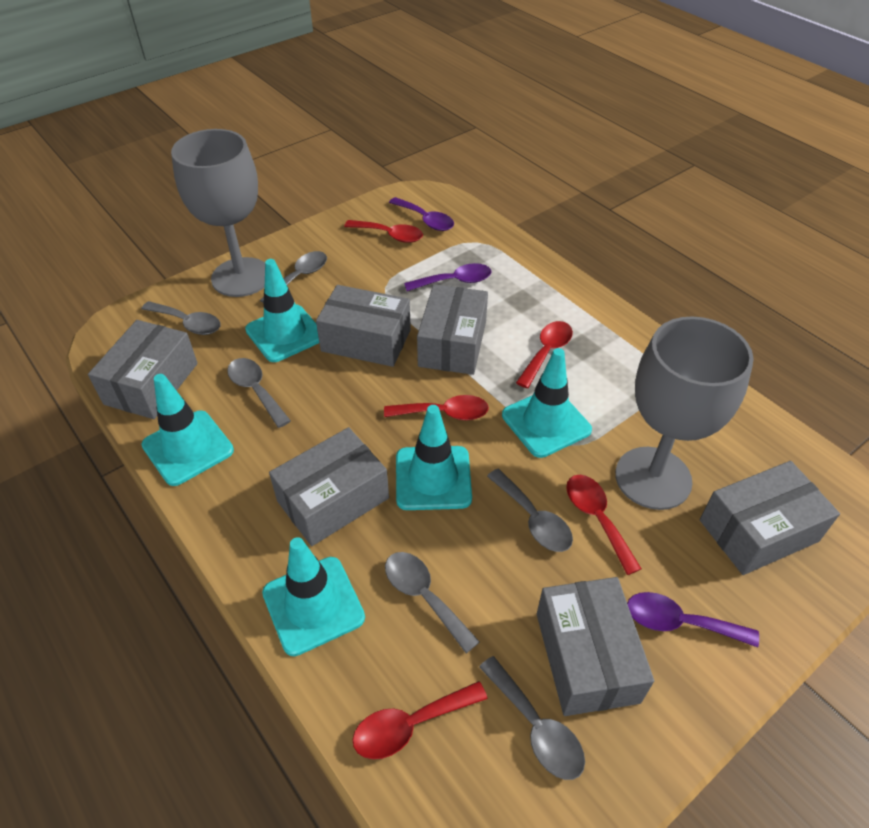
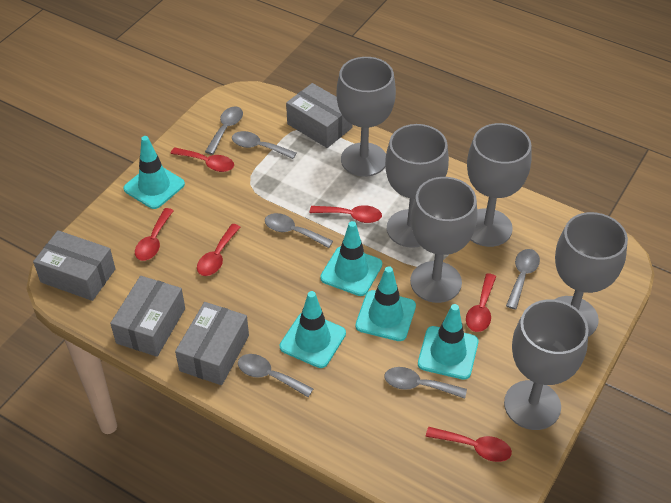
grey box: 6 -> 4
grey goblet: 2 -> 6
purple spoon: 3 -> 0
red spoon: 5 -> 6

